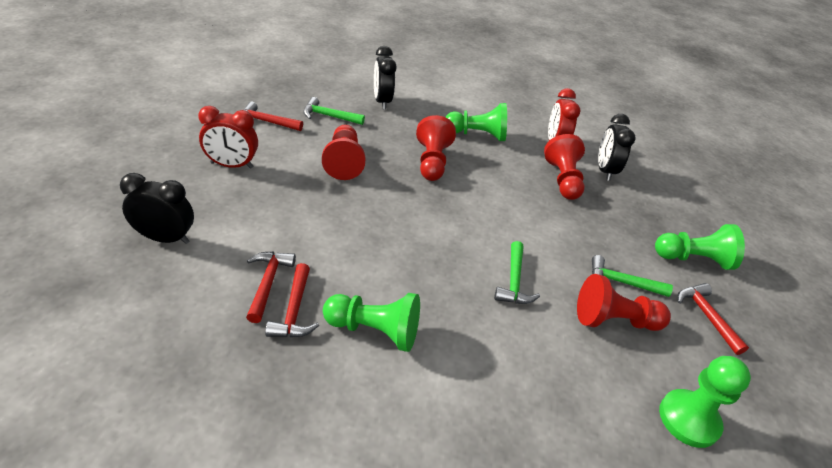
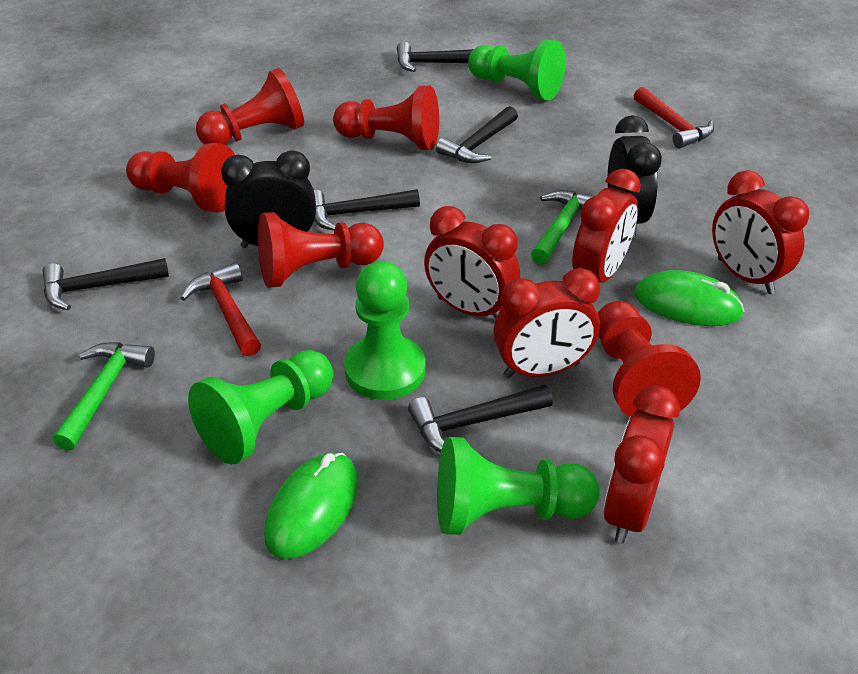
black clock: 3 -> 2
black hammer: 0 -> 5
green hammer: 3 -> 2
green mouse: 0 -> 2
red clock: 2 -> 5
red hammer: 4 -> 2
red pawn: 4 -> 5

